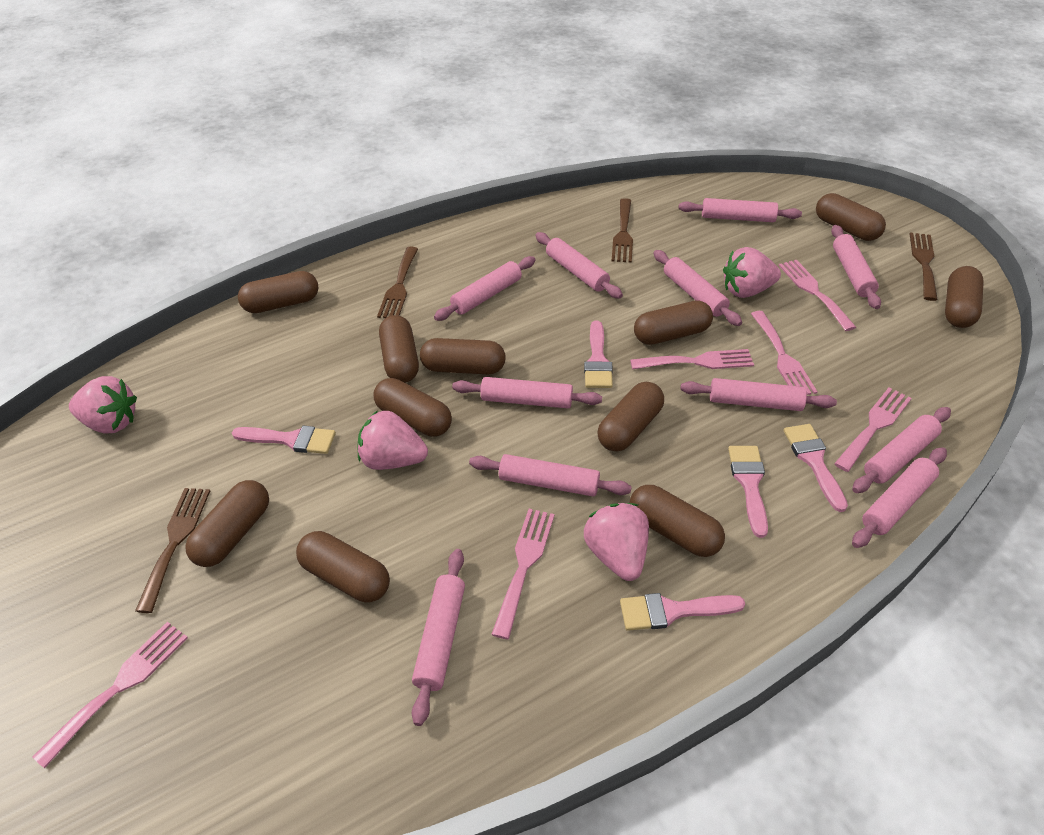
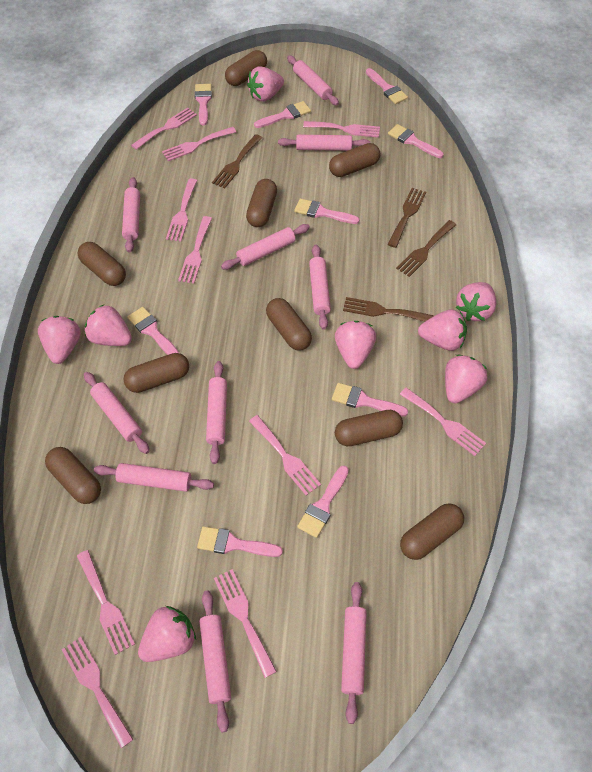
brown capsule: 11 -> 9
pink brush: 5 -> 9
pink fork: 6 -> 10
pink rolling pin: 11 -> 10
pink strawberry: 4 -> 8

